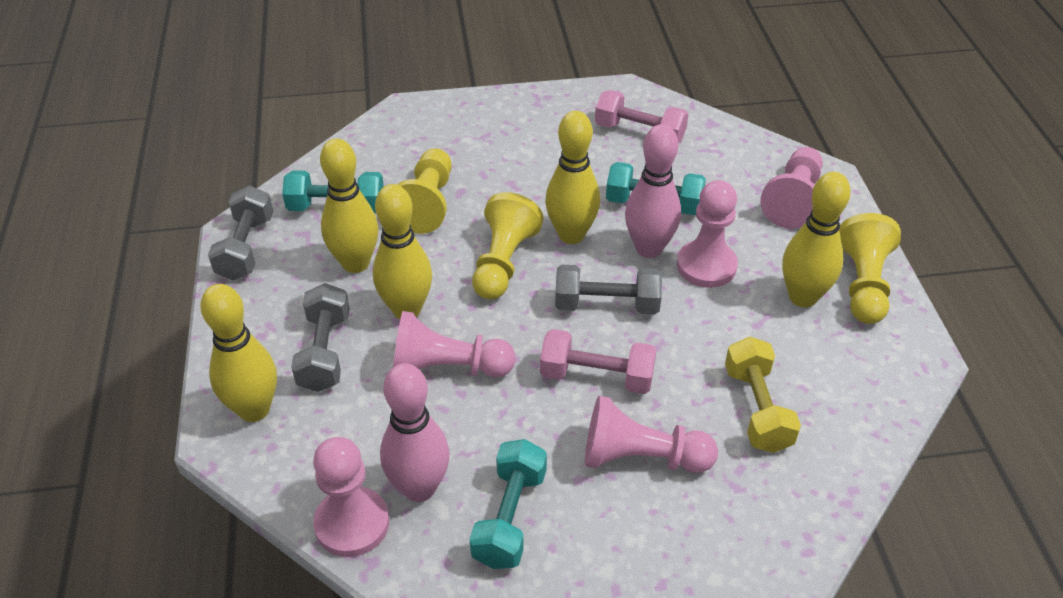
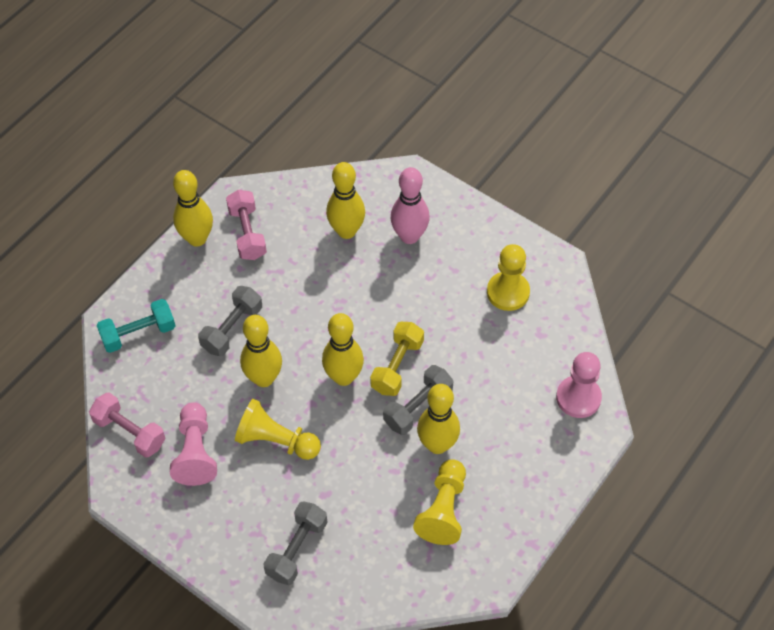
pink bowling pin: 2 -> 1
pink pawn: 5 -> 2
turquoise dumbbell: 3 -> 1

